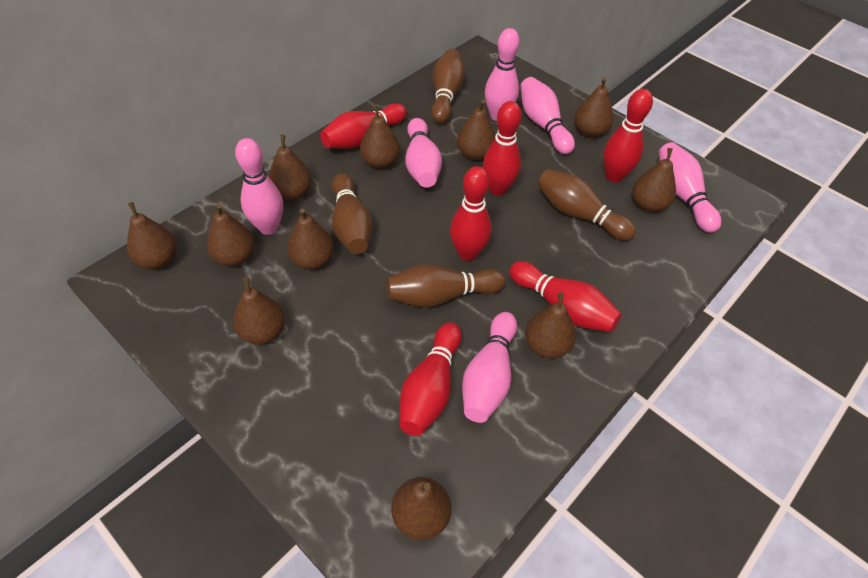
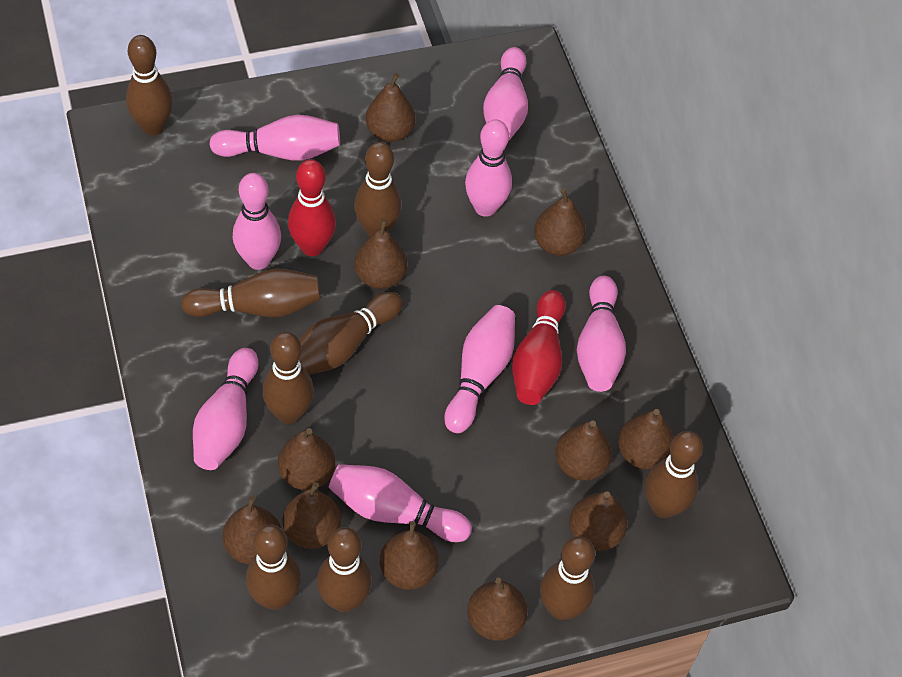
brown bowling pin: 4 -> 9
pink bowling pin: 6 -> 8
red bowling pin: 6 -> 2

